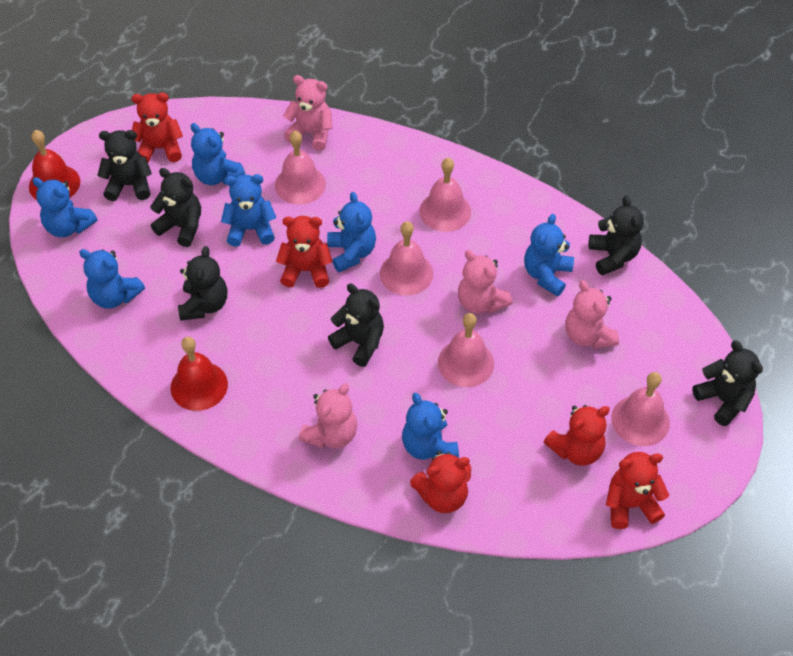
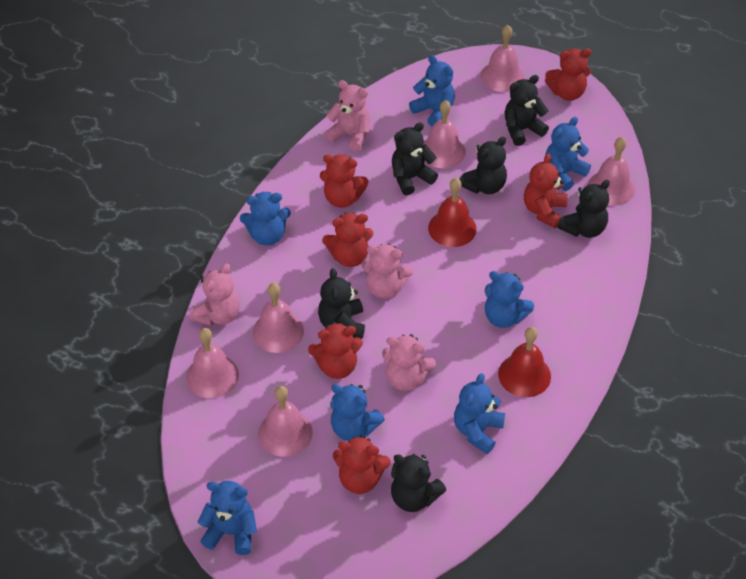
pink bell: 5 -> 6
red teddy bear: 5 -> 6

